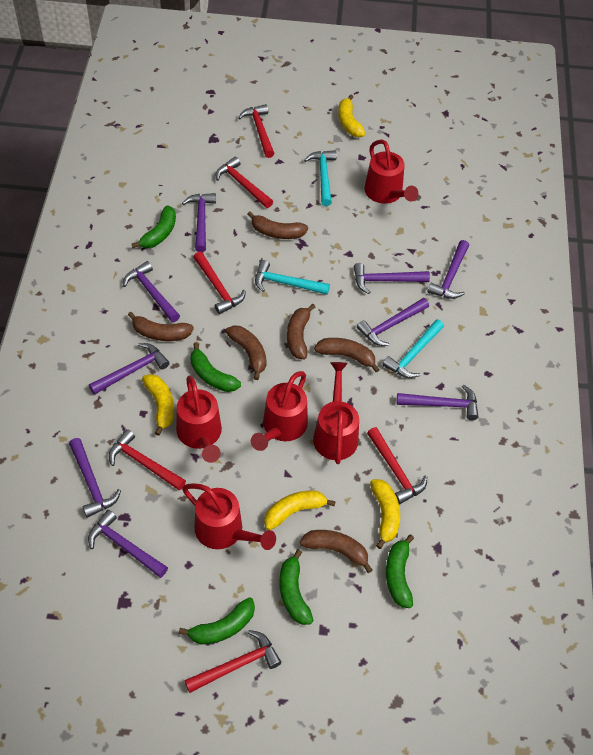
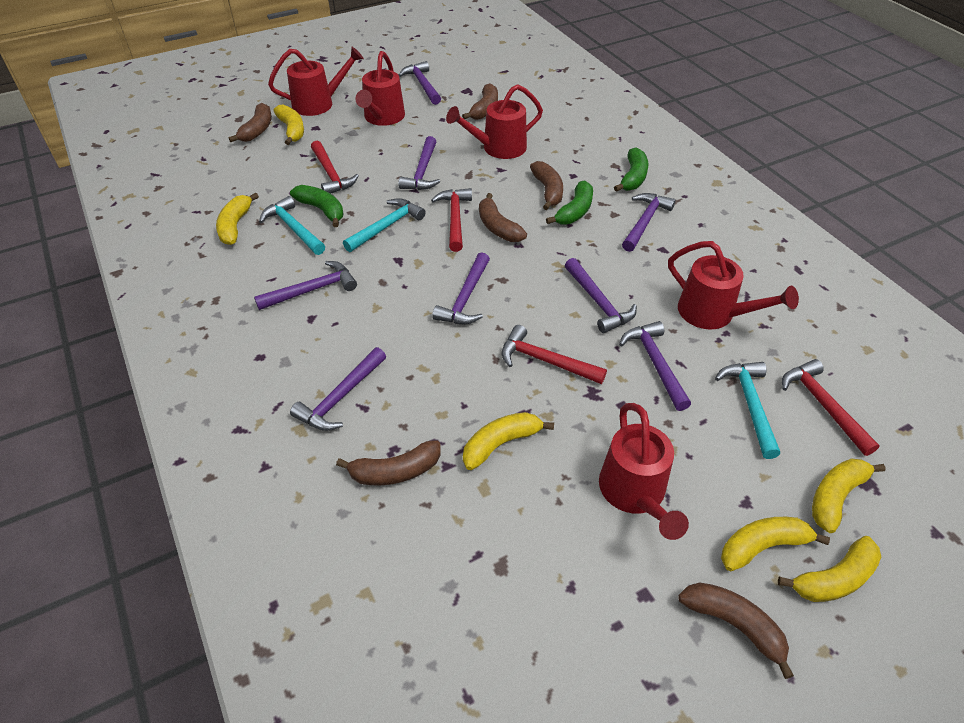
green banana: 5 -> 3
purple hammer: 9 -> 8
red hammer: 6 -> 4
yellow banana: 4 -> 6

